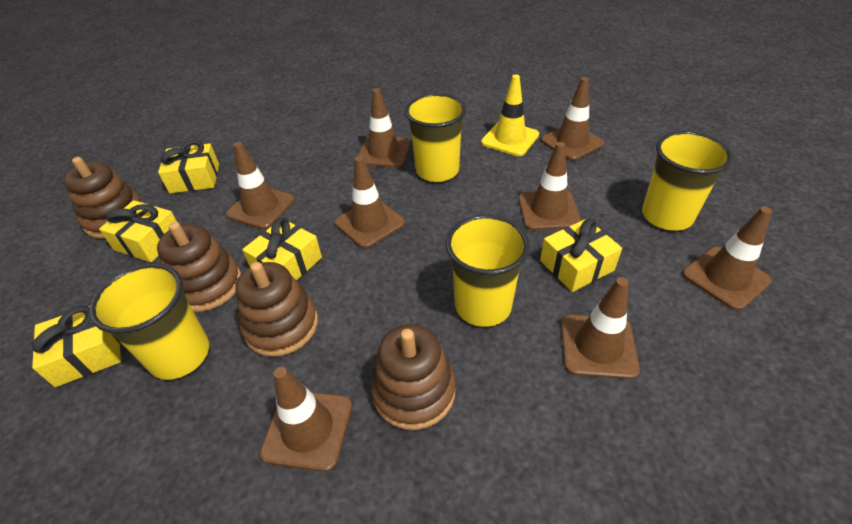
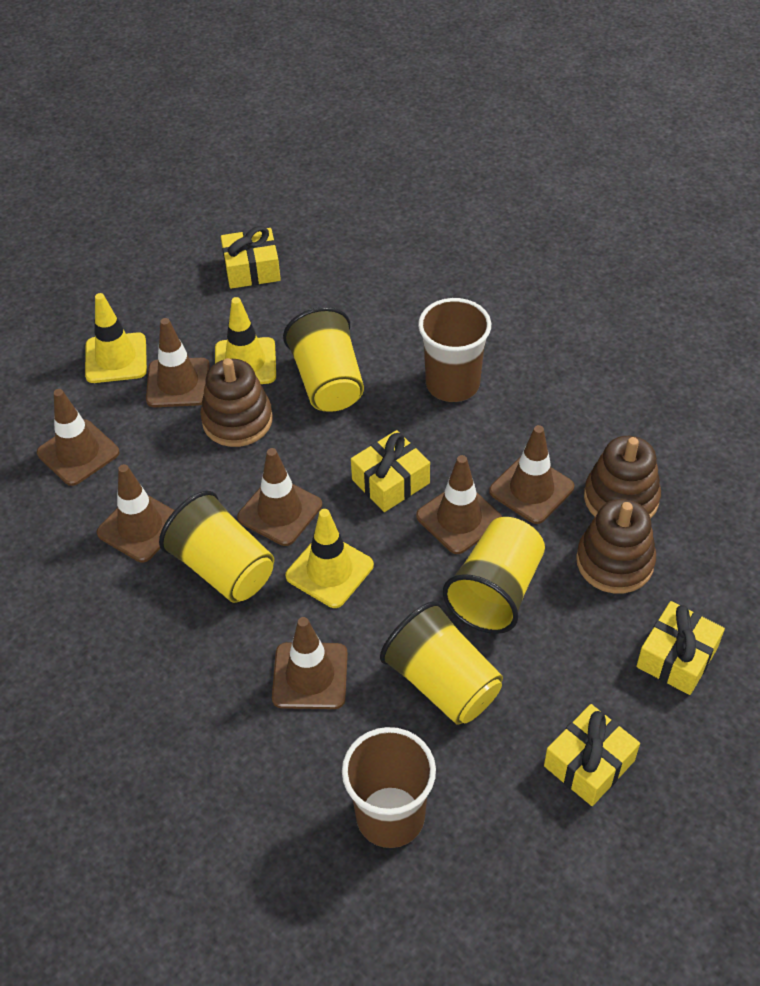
brown cup: 0 -> 2
brown stacking toy: 4 -> 3
brown traffic cone: 8 -> 7
yellow gift: 5 -> 4
yellow traffic cone: 1 -> 3

